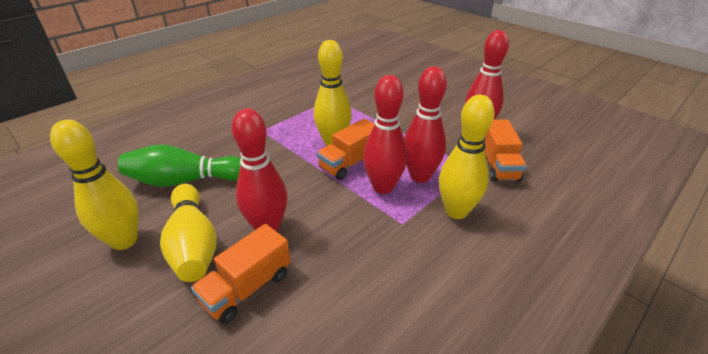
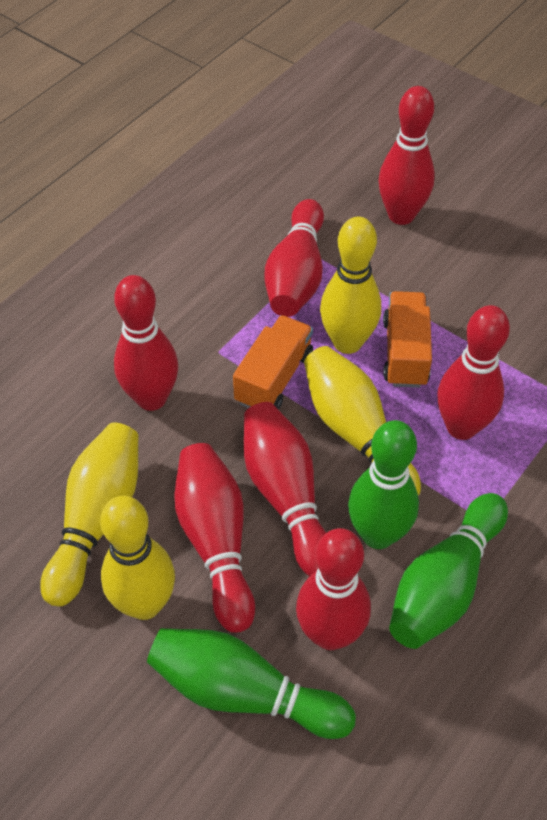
green bowling pin: 1 -> 3
orange truck: 3 -> 2
red bowling pin: 4 -> 7

